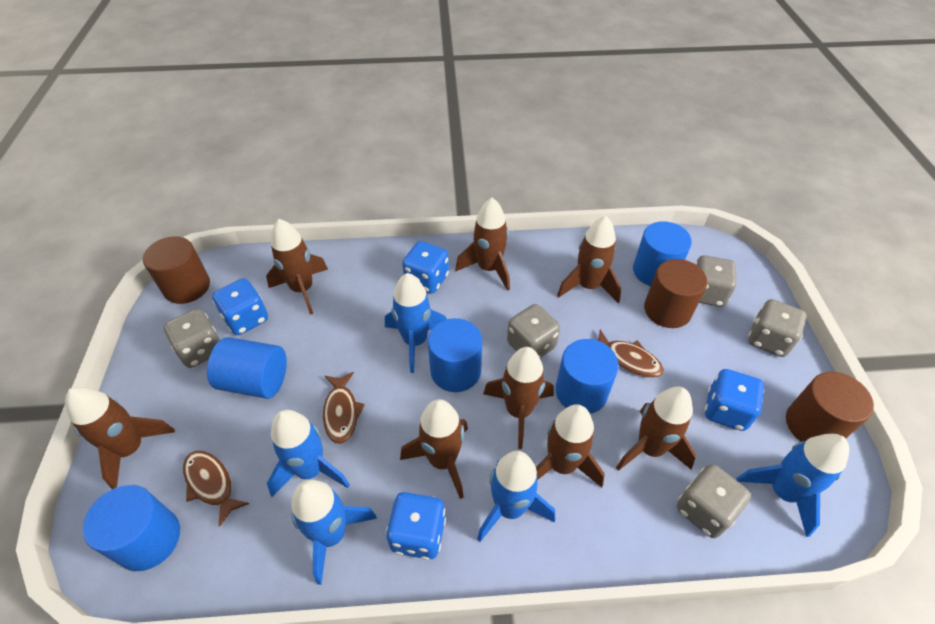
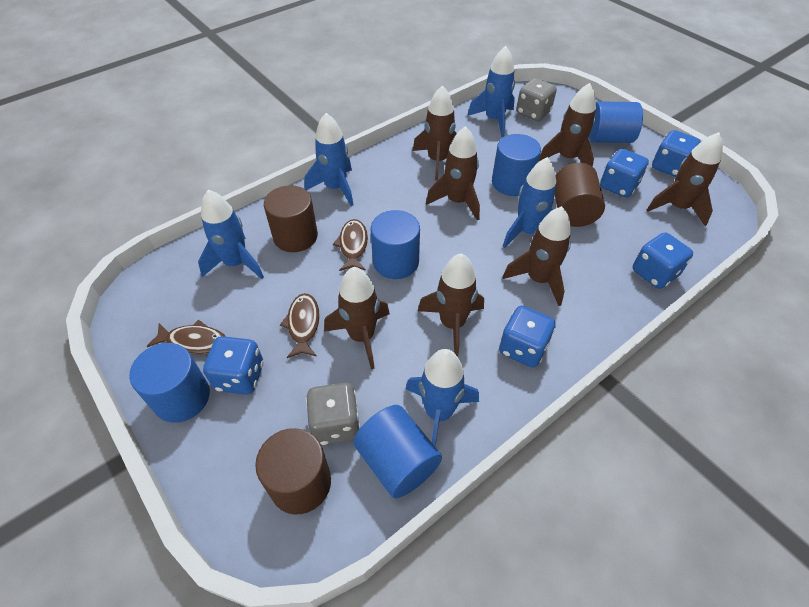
blue dice: 4 -> 5
brown rocket: 8 -> 7
grey dice: 5 -> 2

